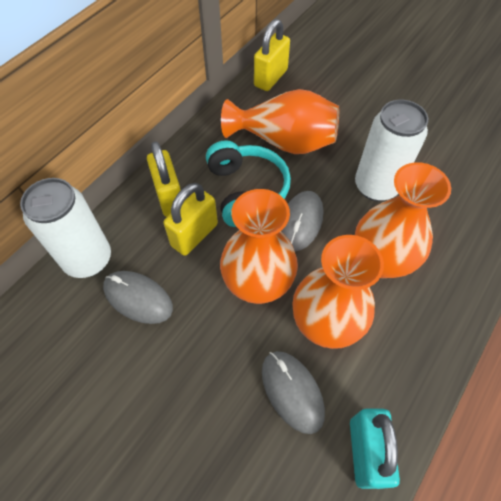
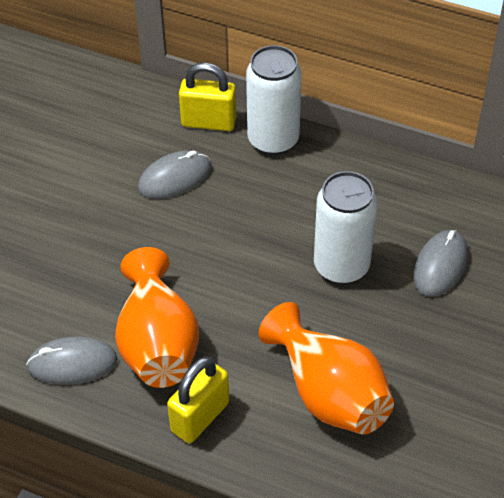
orange vase: 4 -> 2
turquoise headphones: 1 -> 0
turquoise padlock: 1 -> 0
yellow padlock: 3 -> 2

